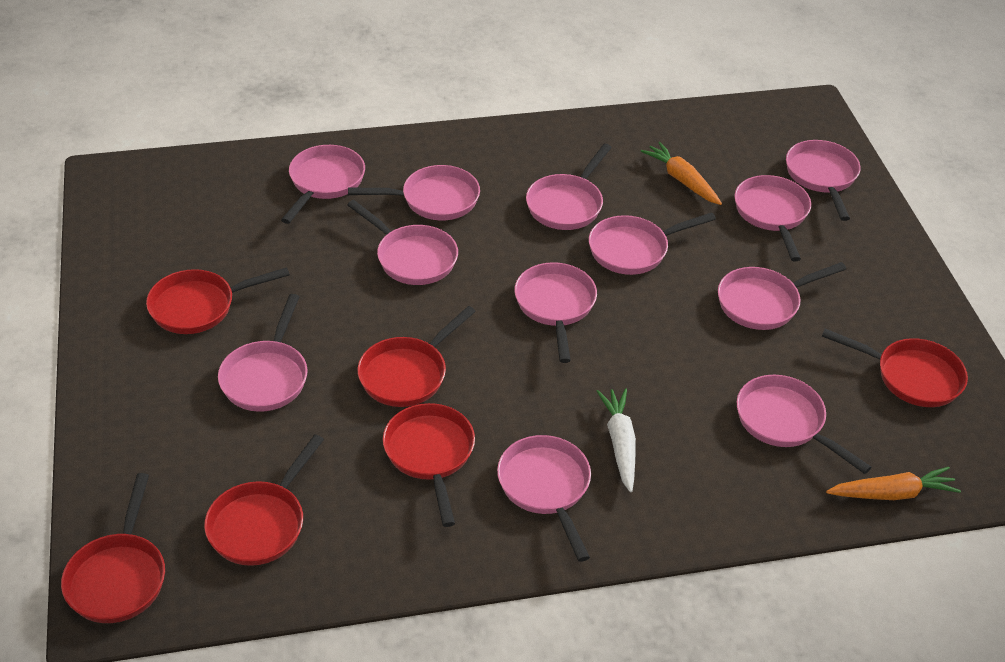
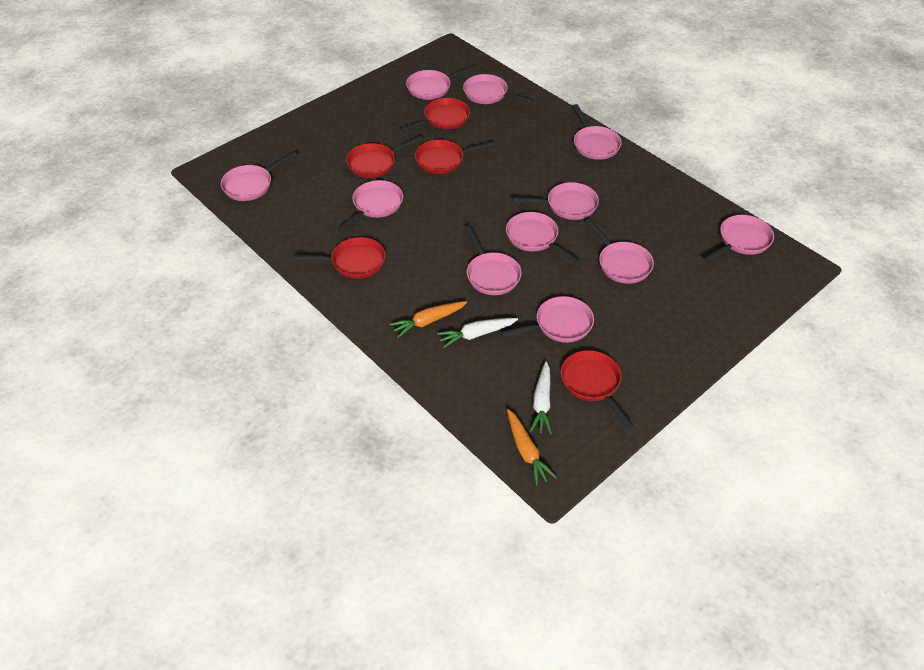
pink pan: 12 -> 11
red pan: 6 -> 5
white carrot: 1 -> 2

